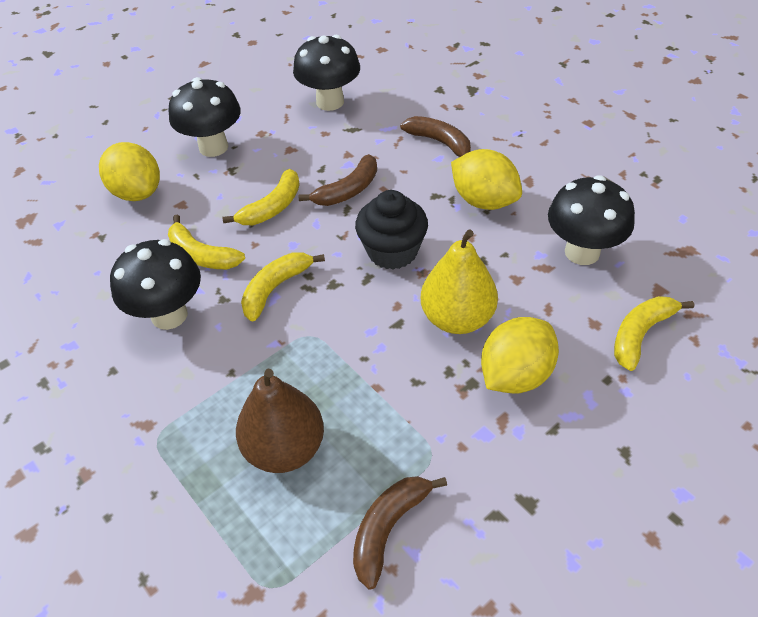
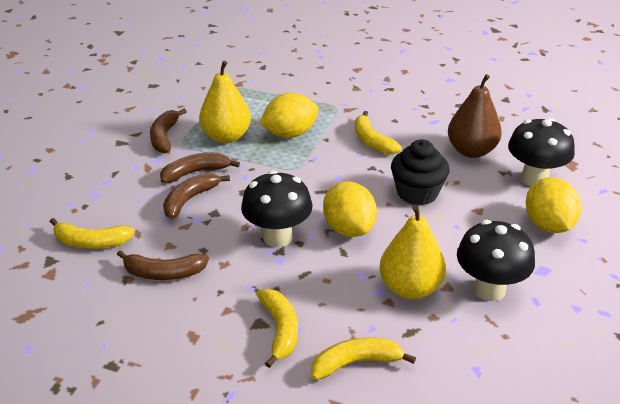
black mushroom: 4 -> 3
brown banana: 3 -> 4
yellow pear: 1 -> 2

